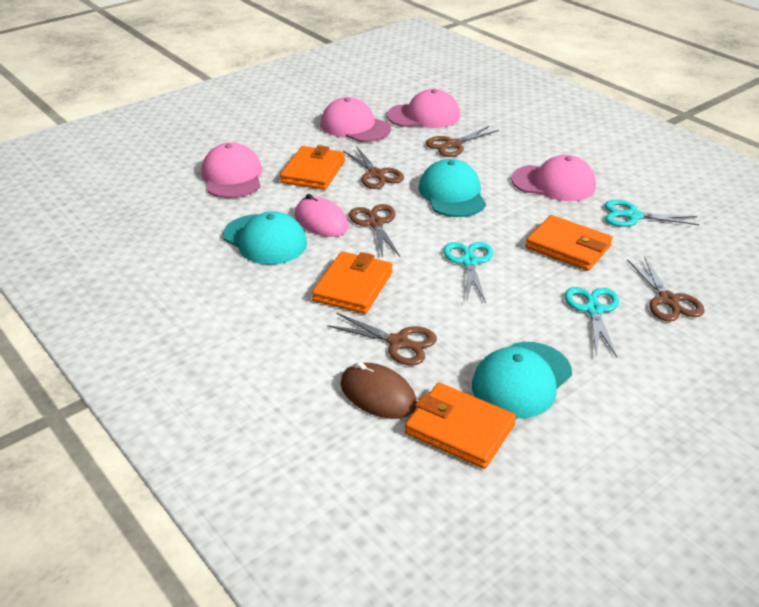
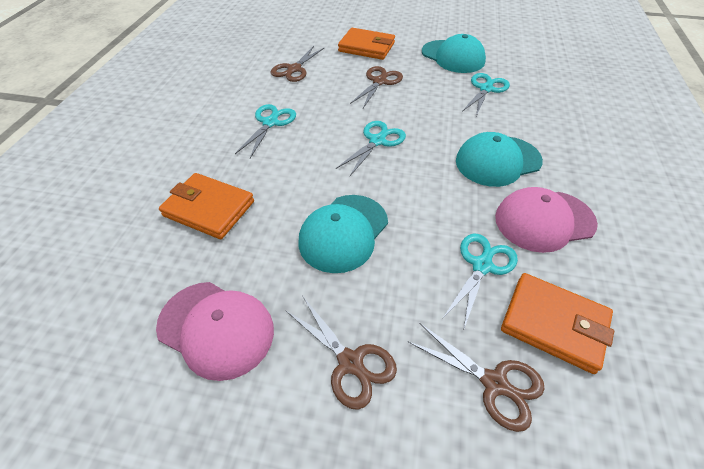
brown mouse: 1 -> 0
brown scissors: 5 -> 4
orange wallet: 4 -> 3
pink cap: 4 -> 2
pink mouse: 1 -> 0
turquoise scissors: 3 -> 4

